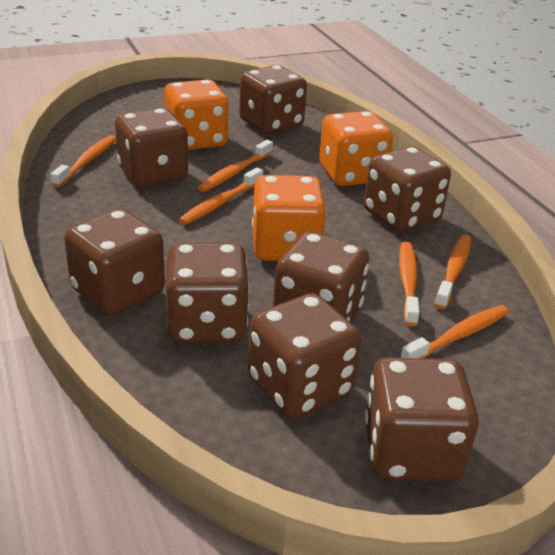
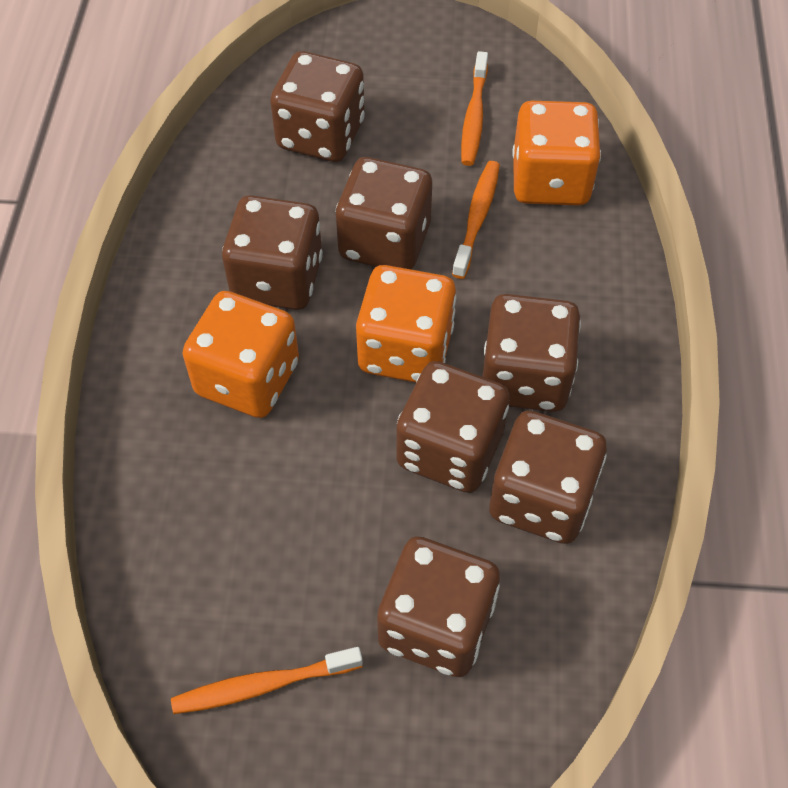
brown dice: 8 -> 7
orange toothbrush: 6 -> 3

